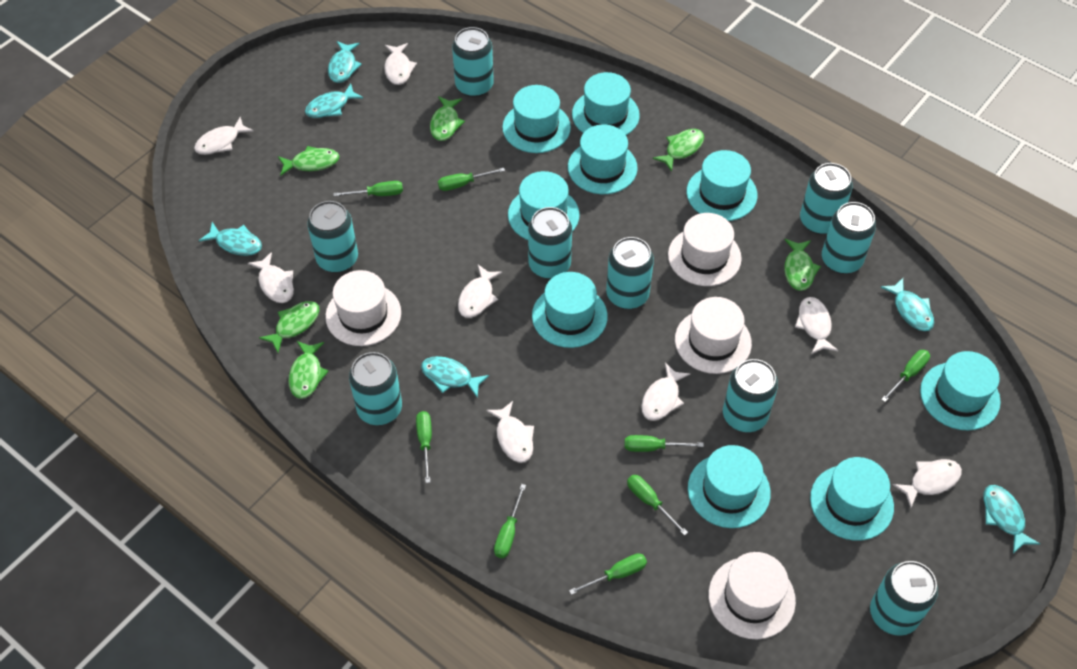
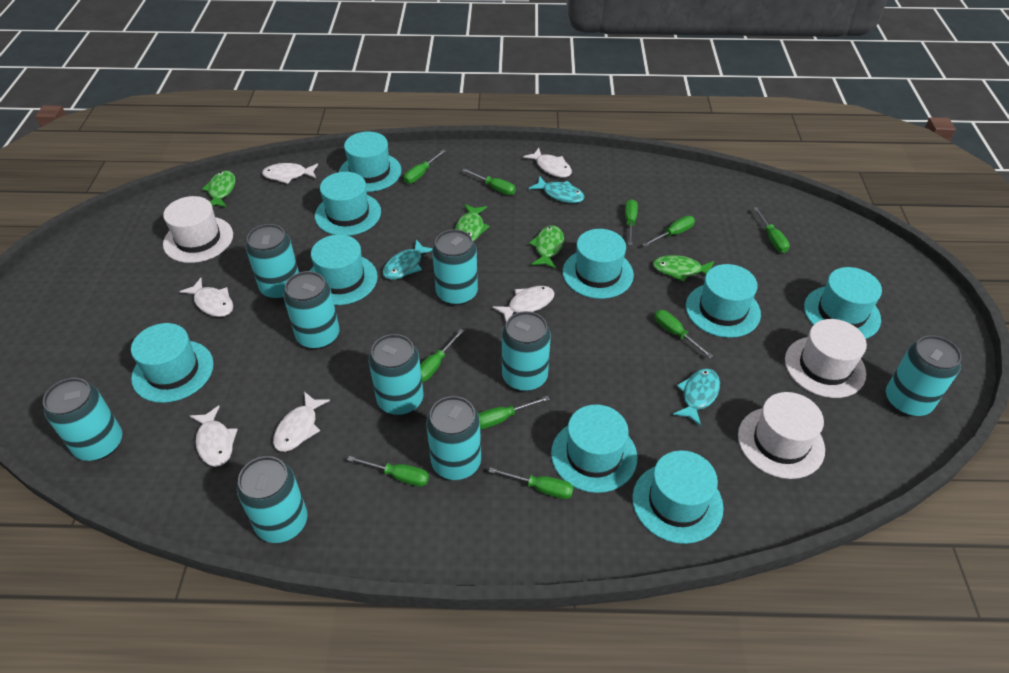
green fish: 6 -> 4
green screwdriver: 8 -> 10
turquoise fish: 6 -> 3
white fish: 8 -> 6
white hat: 4 -> 3

